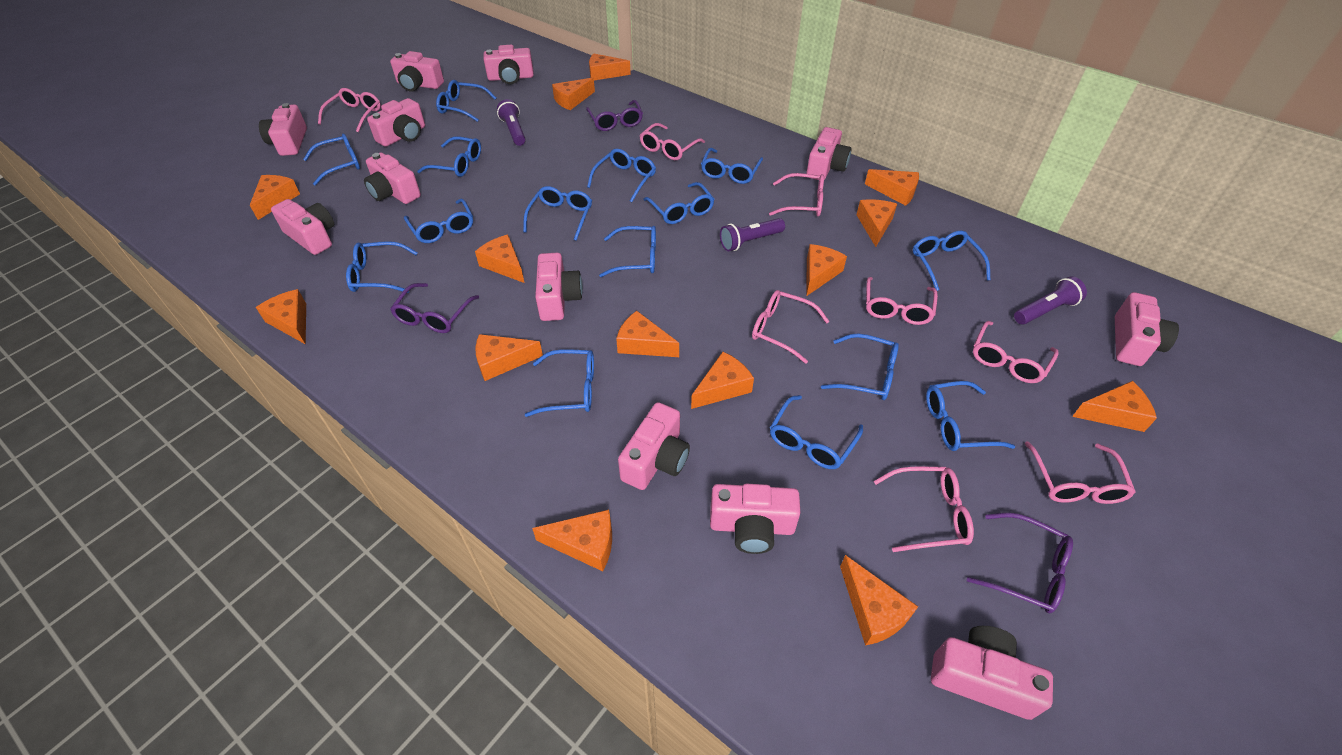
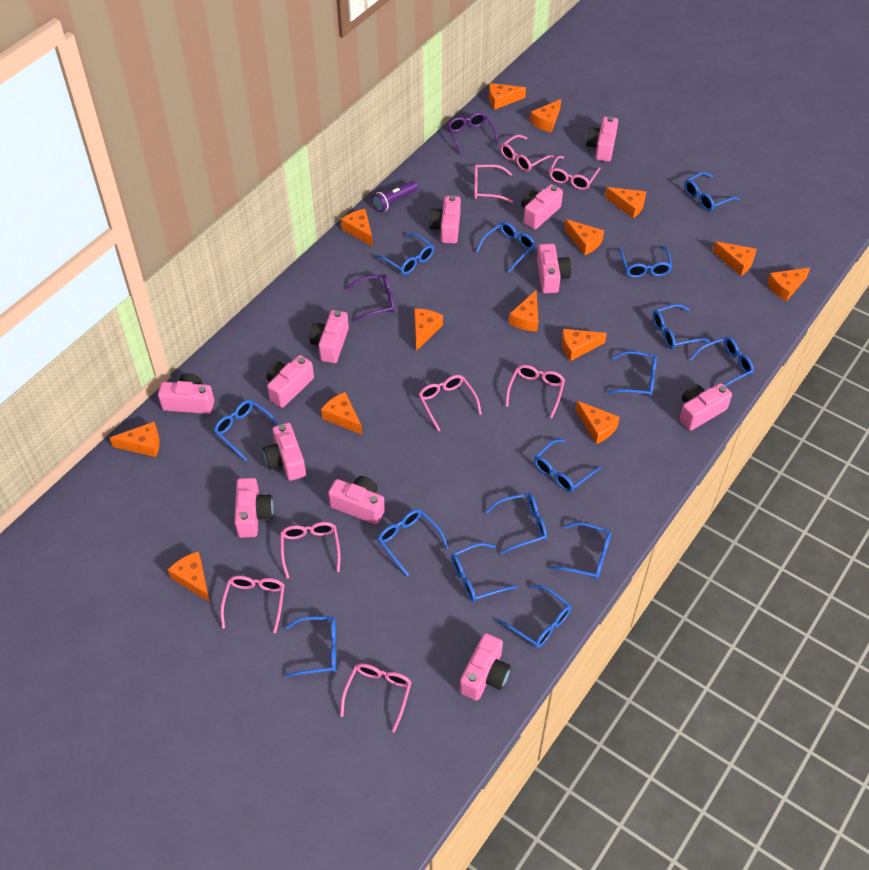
purple flashlight: 3 -> 1
purple glasses: 3 -> 2

